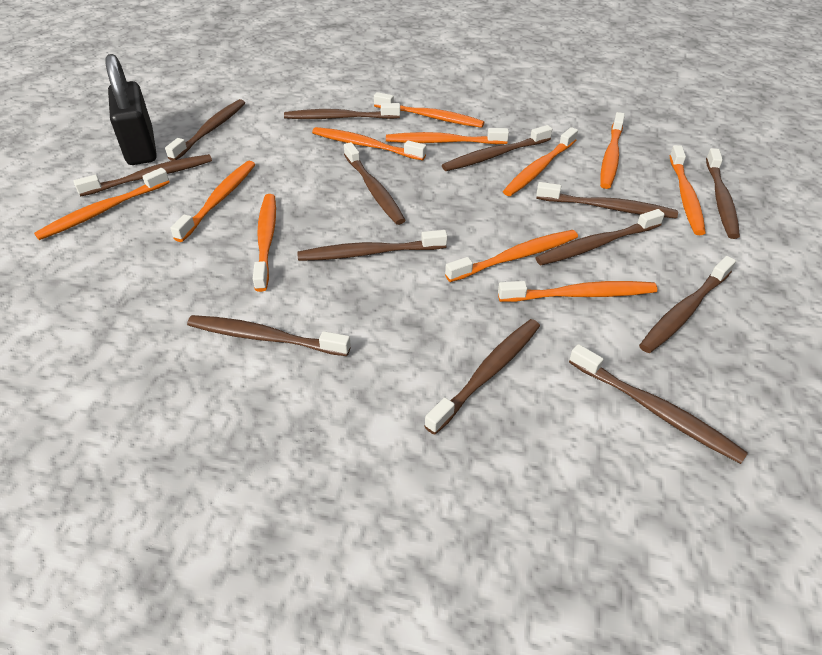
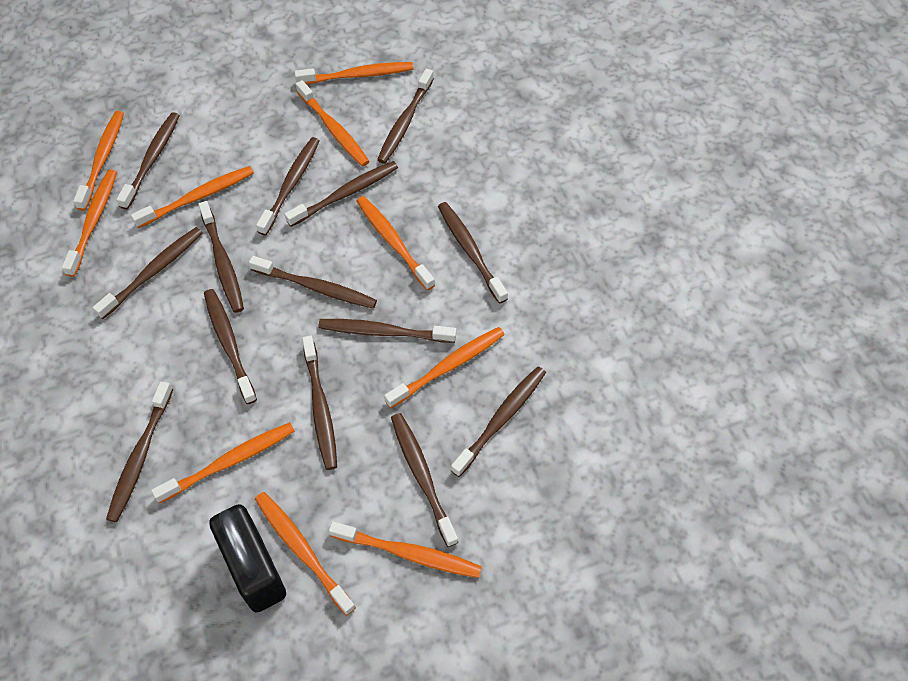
brown toothbrush: 13 -> 14
orange toothbrush: 11 -> 10

